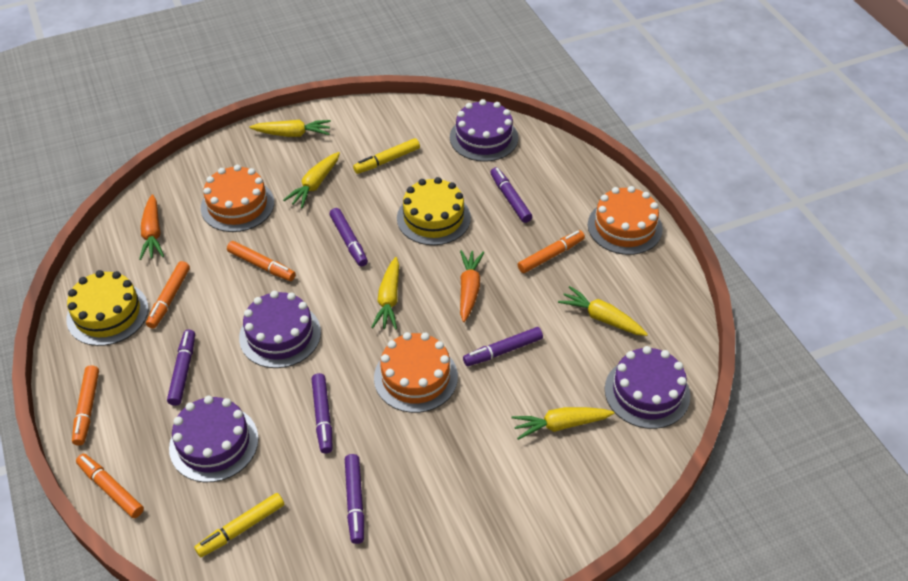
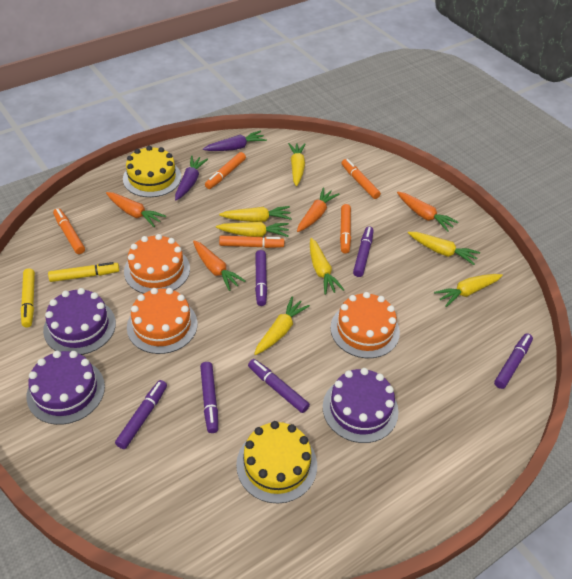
orange carrot: 2 -> 4
purple cake: 4 -> 3
purple carrot: 0 -> 2
yellow carrot: 5 -> 7

